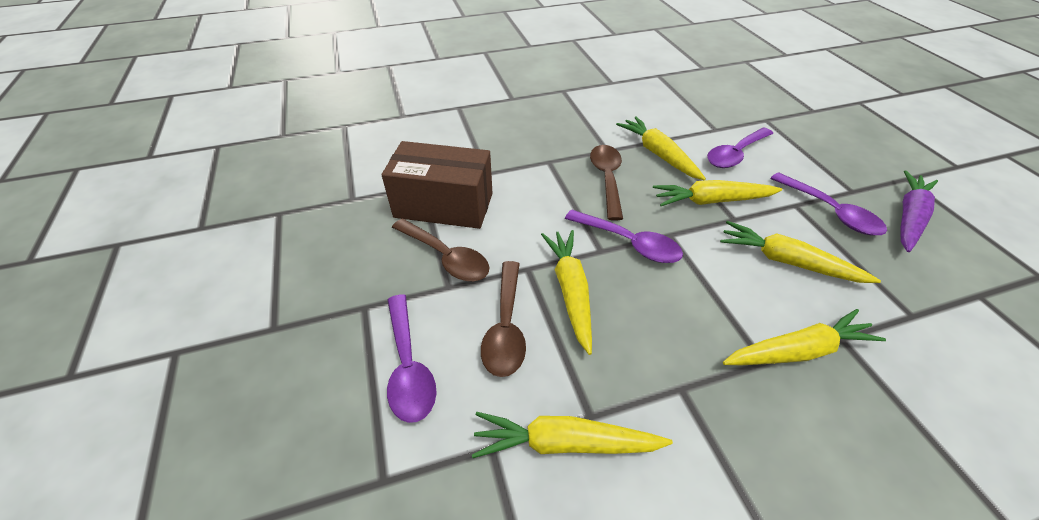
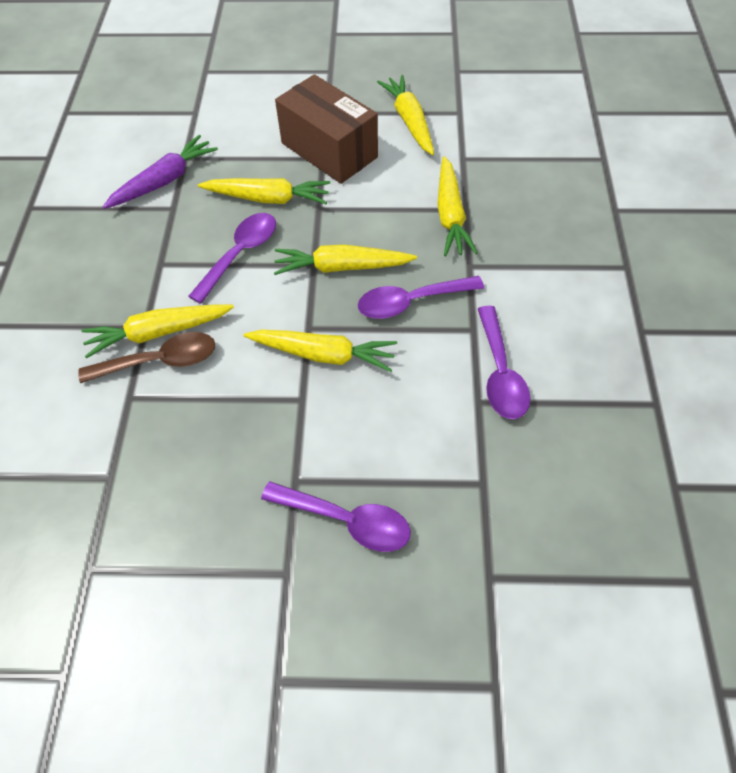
brown spoon: 3 -> 1

